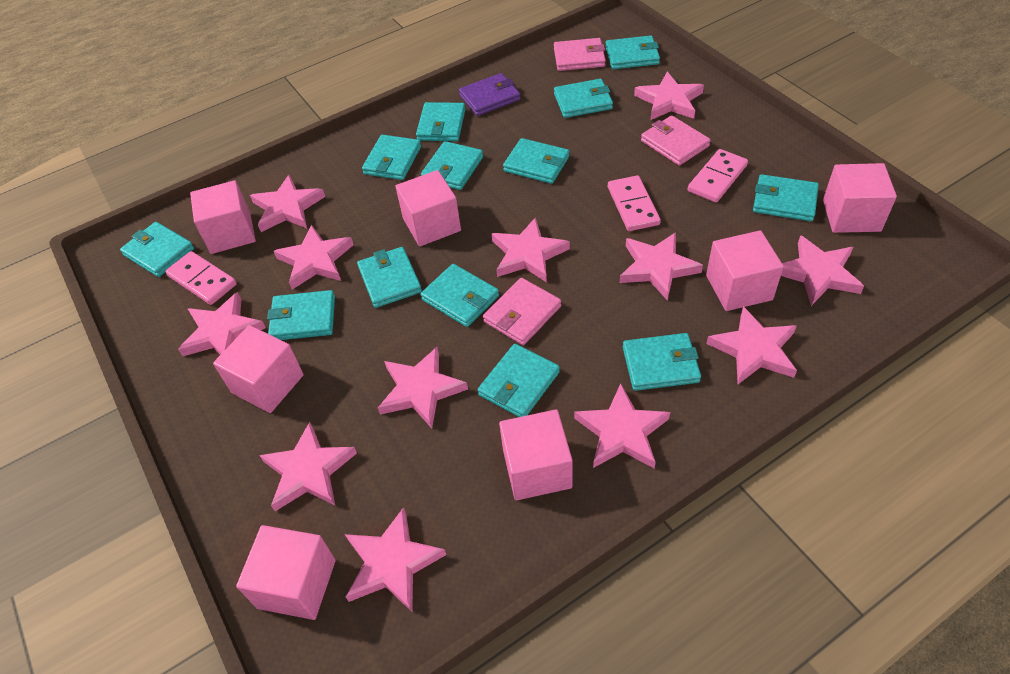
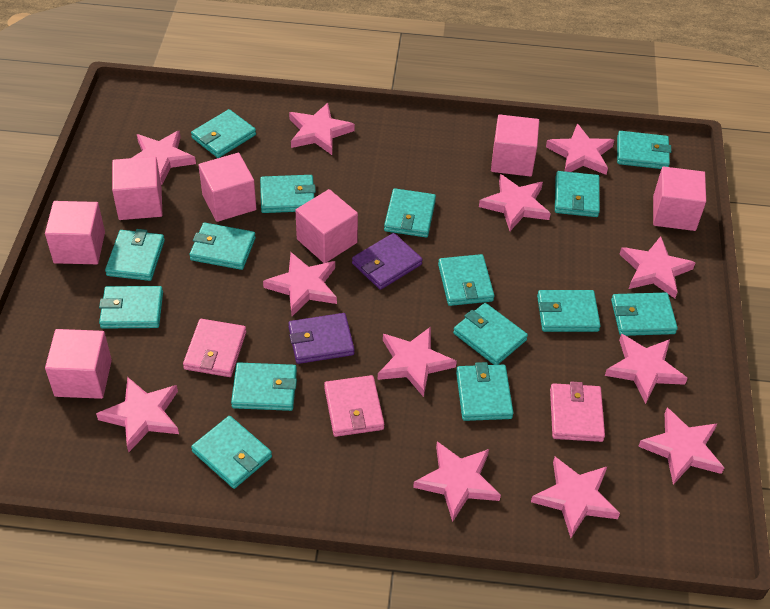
pink domino: 3 -> 0
purple wallet: 1 -> 2
turquoise wallet: 13 -> 15

